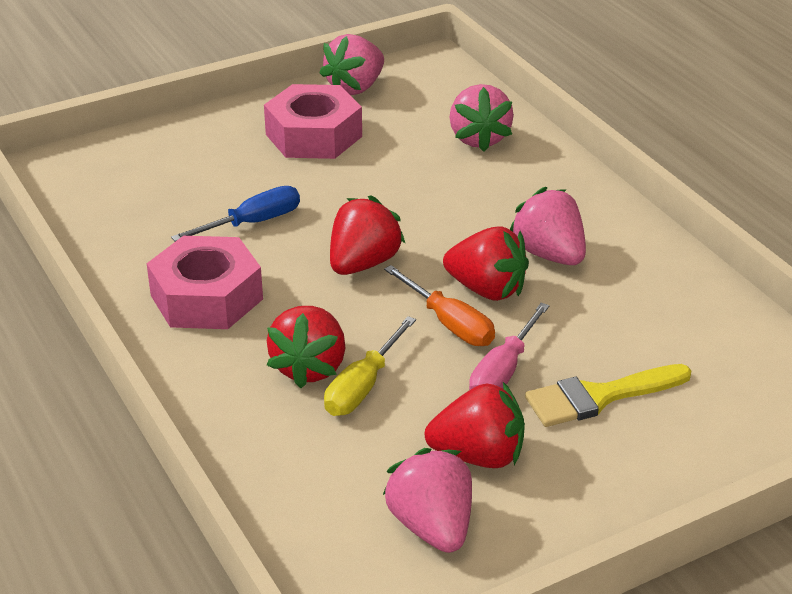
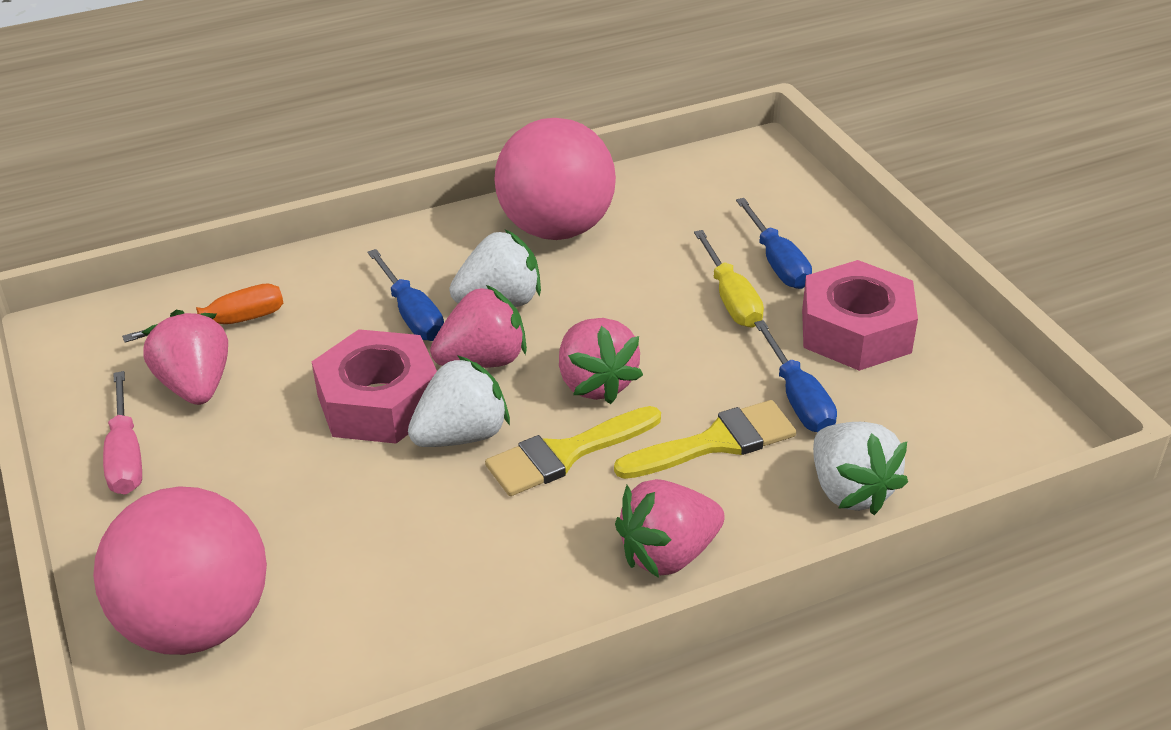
blue screwdriver: 1 -> 3
pink ball: 0 -> 2
red strawberry: 4 -> 0
white strawberry: 0 -> 3
yellow brush: 1 -> 2

